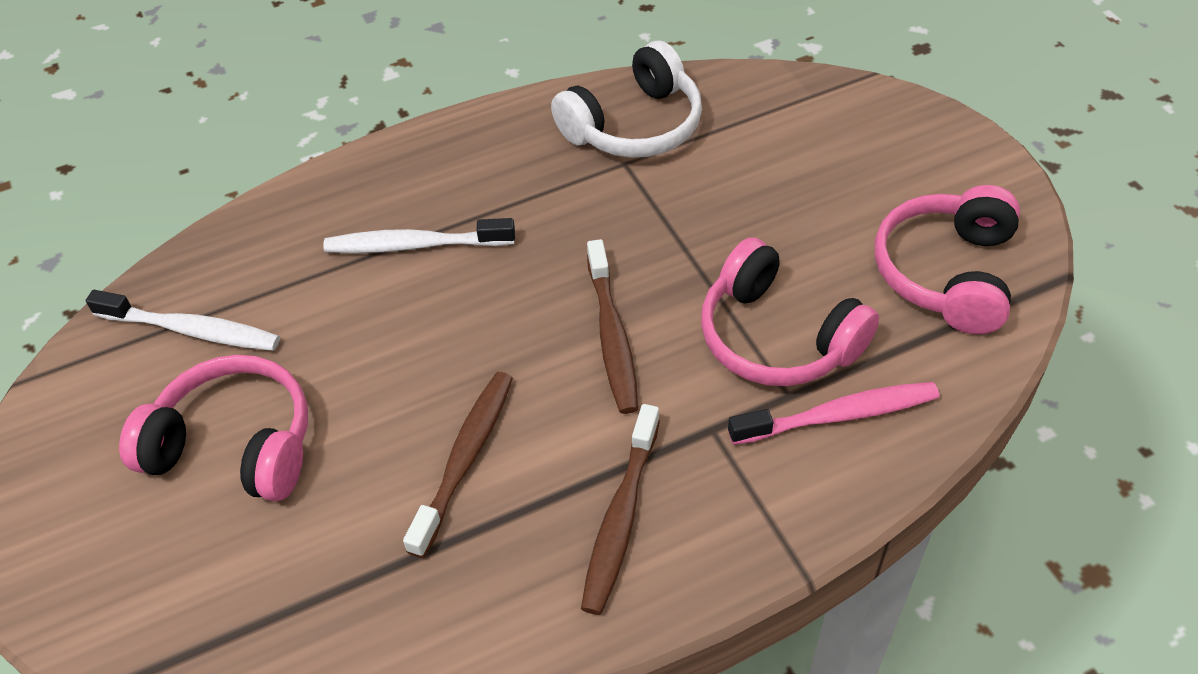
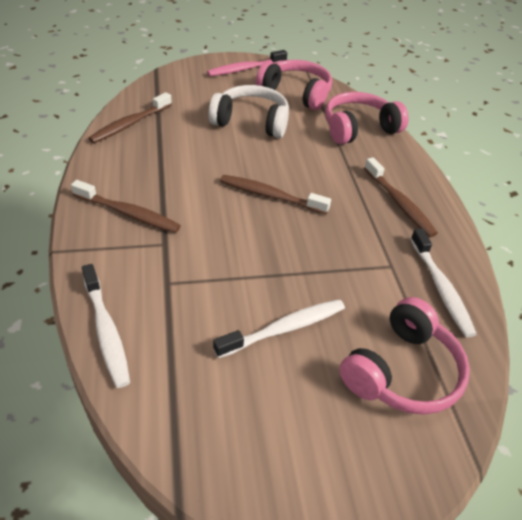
brown toothbrush: 3 -> 4
white toothbrush: 2 -> 3

